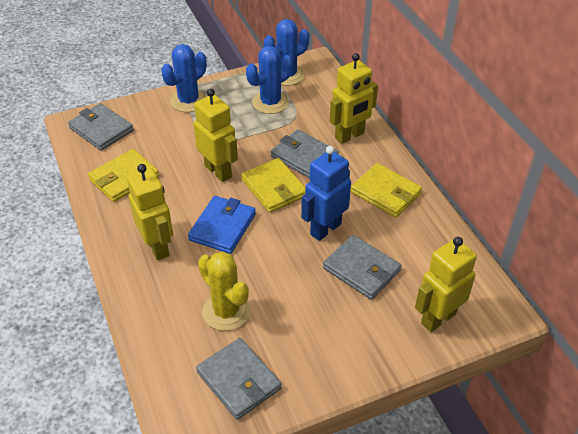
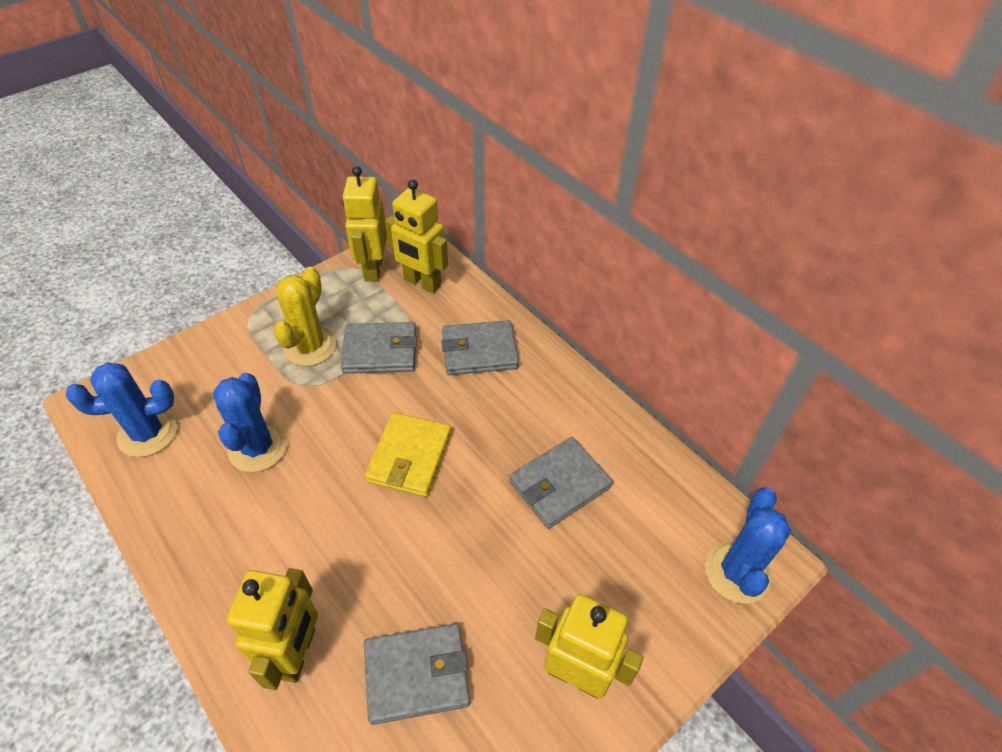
blue robot: 1 -> 0
blue wallet: 1 -> 0
yellow wallet: 3 -> 1

